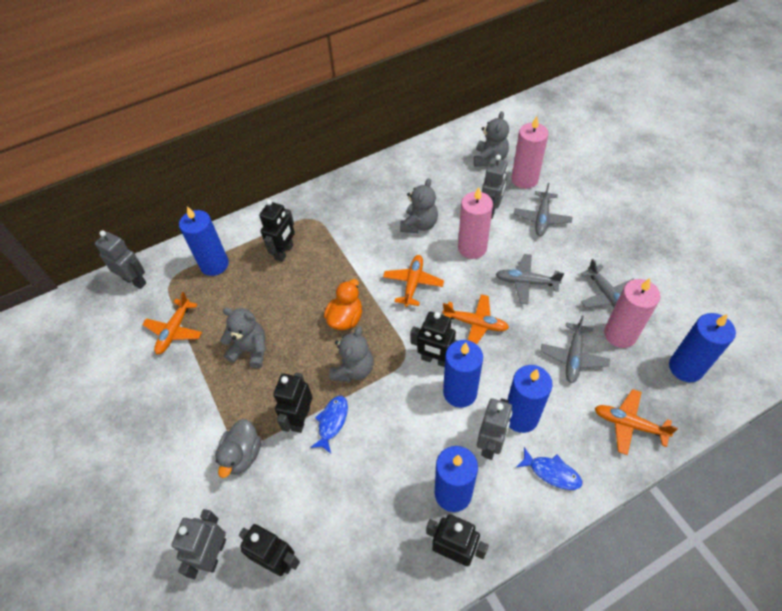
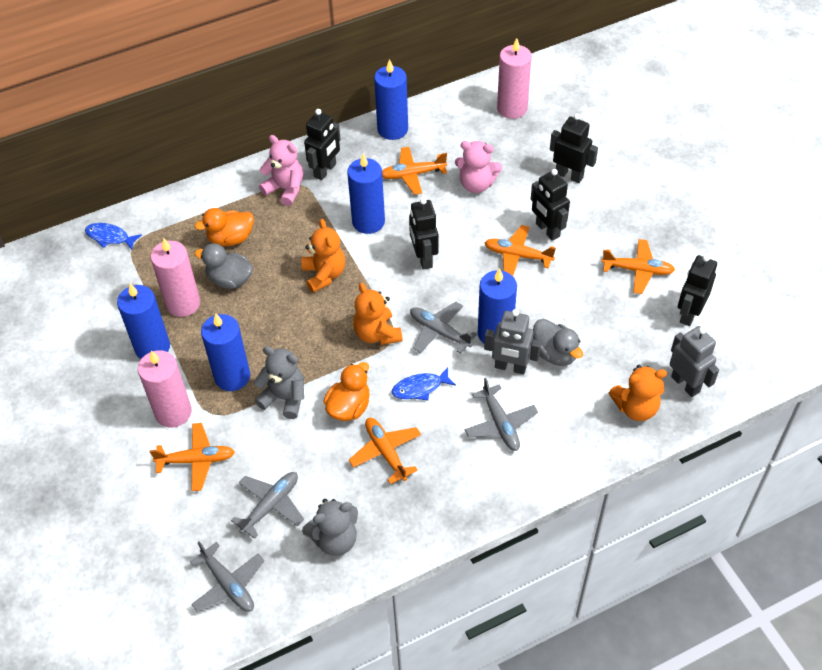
grey duck: 1 -> 2
grey robot: 4 -> 2
grey teddy bear: 4 -> 2
orange duck: 1 -> 2
orange plane: 4 -> 5
orange teddy bear: 0 -> 3
pink teddy bear: 0 -> 2

